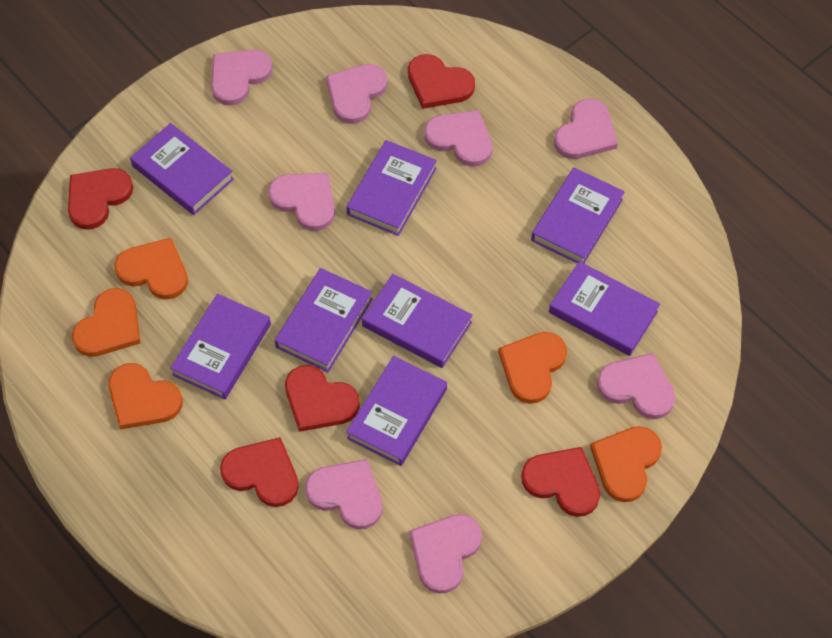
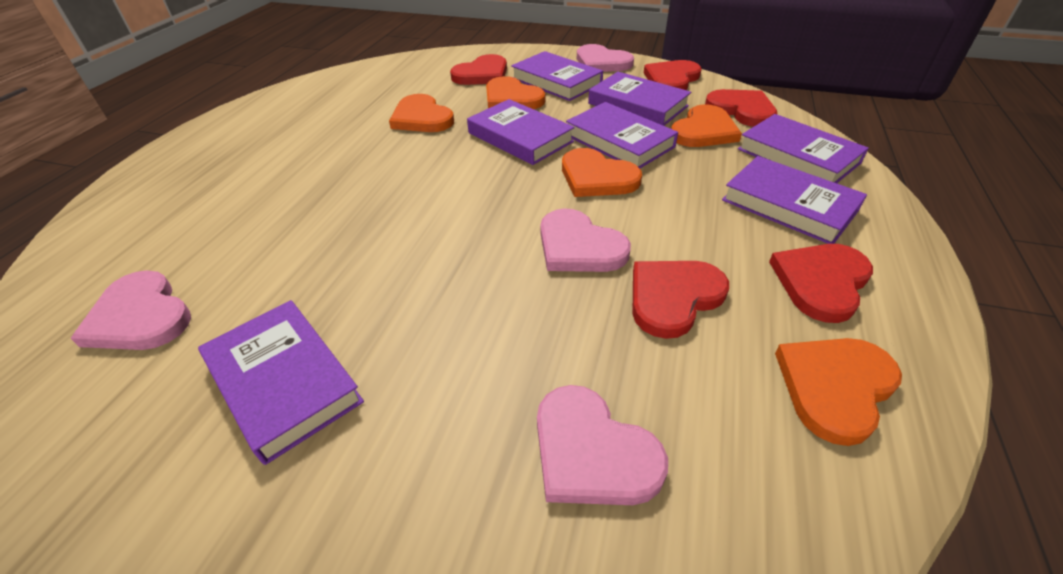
pink heart: 8 -> 4
purple book: 8 -> 7

